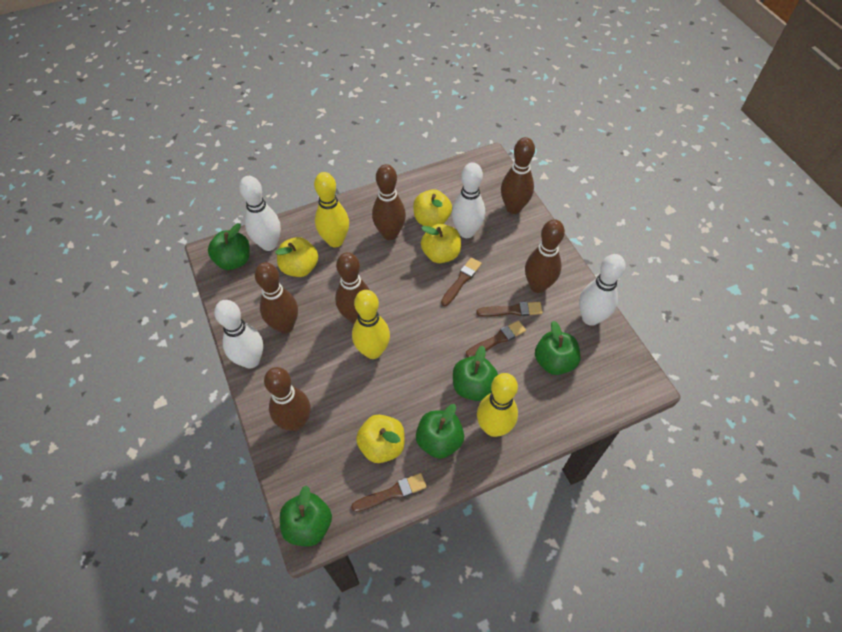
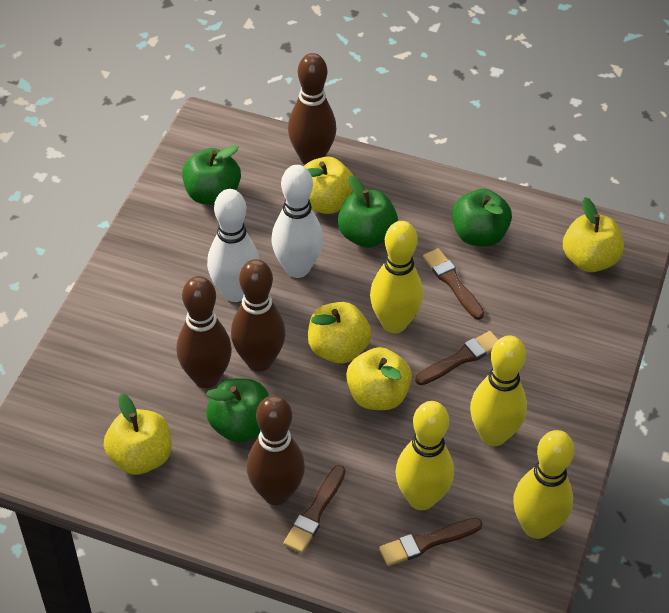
brown bowling pin: 6 -> 4
green apple: 5 -> 4
white bowling pin: 4 -> 2
yellow apple: 4 -> 5
yellow bowling pin: 3 -> 4

